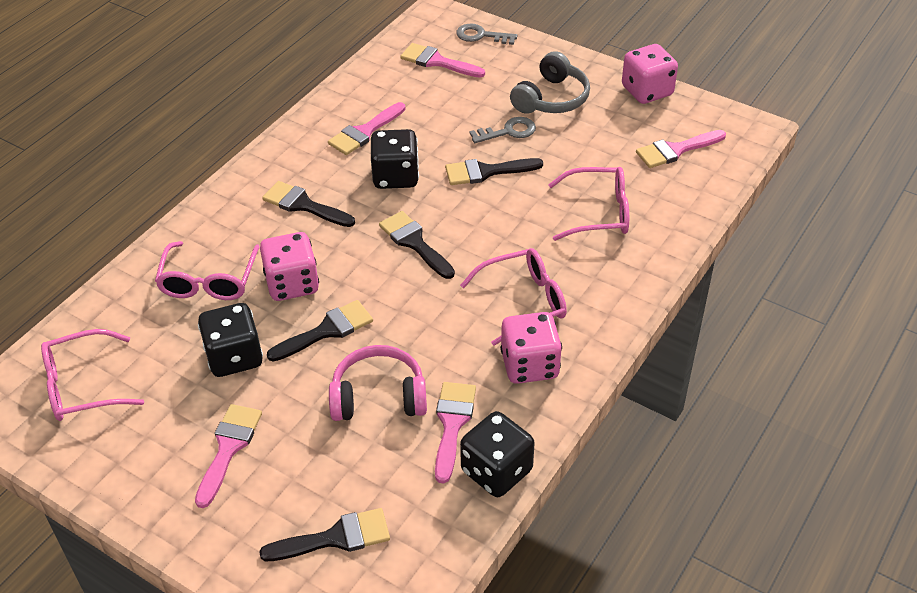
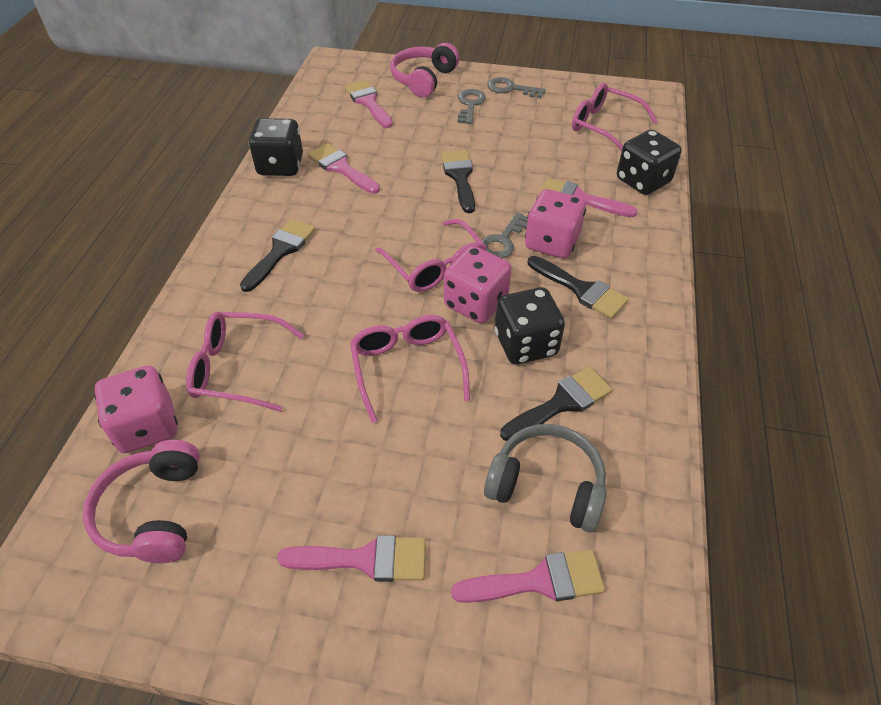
black brush: 5 -> 4
grey key: 2 -> 3
pink headphones: 1 -> 2

